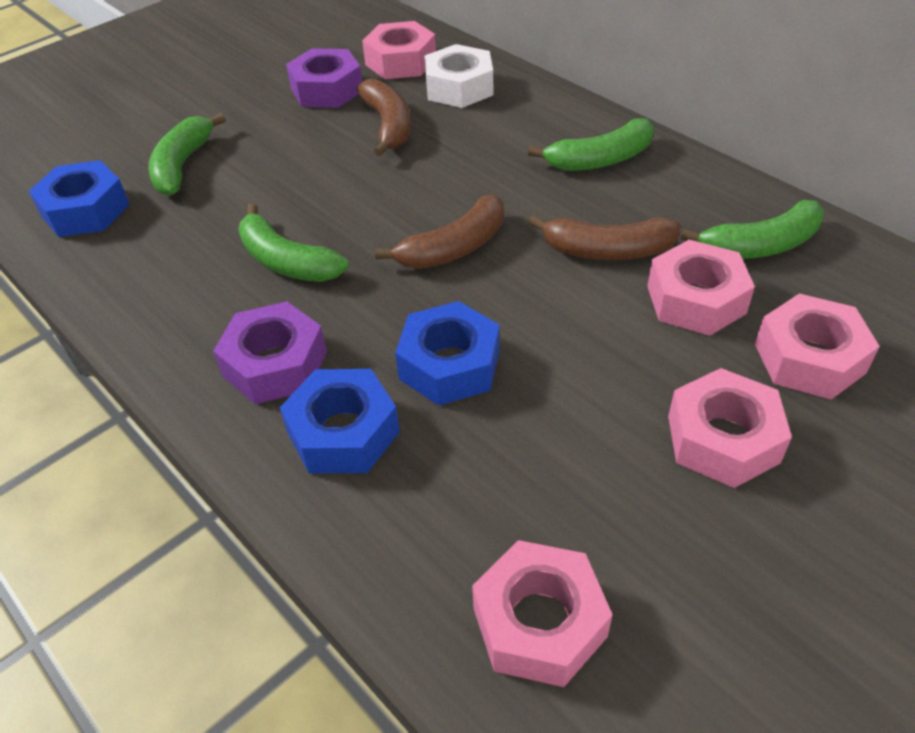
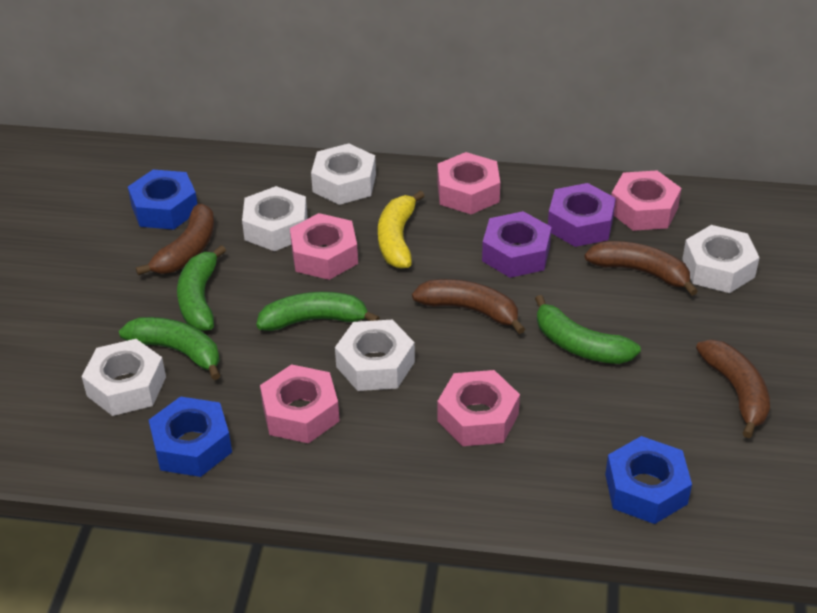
brown banana: 3 -> 4
white nut: 1 -> 5
yellow banana: 0 -> 1

